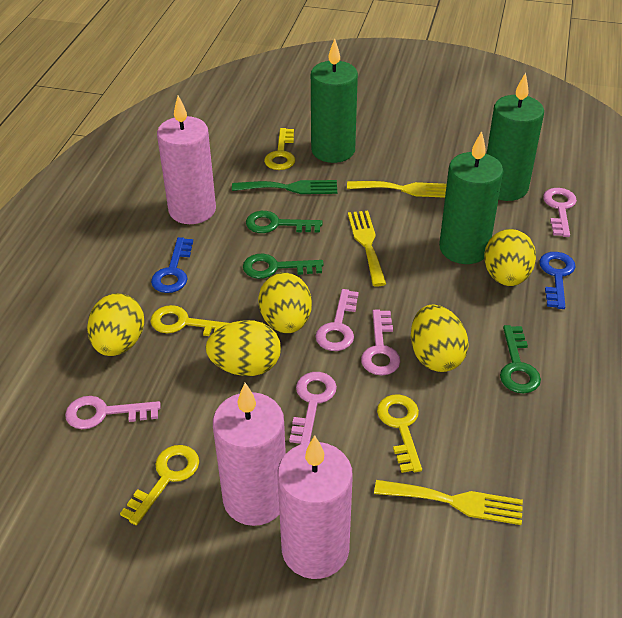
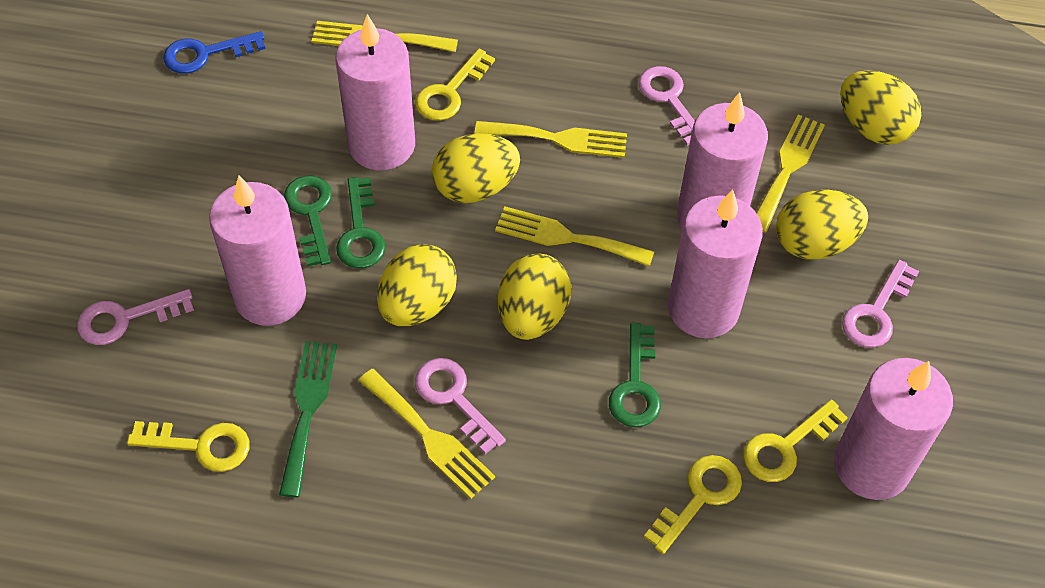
blue key: 2 -> 1
green candle: 3 -> 0
pink candle: 3 -> 5
pink key: 5 -> 4
yellow fork: 3 -> 5

